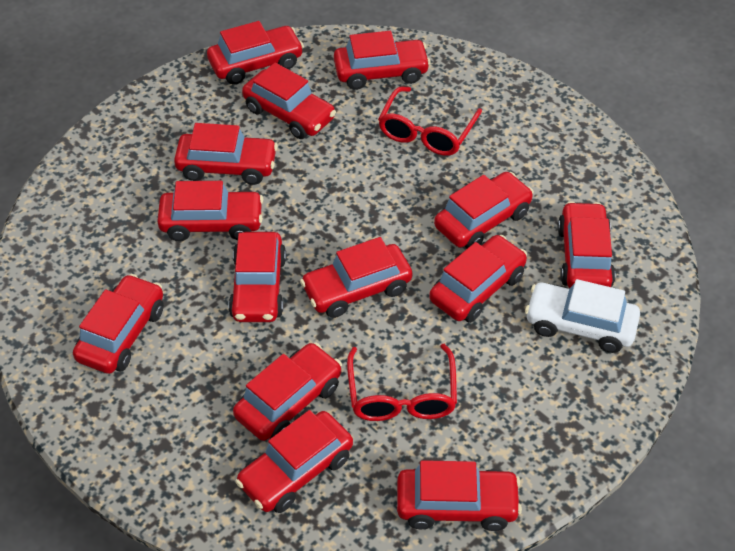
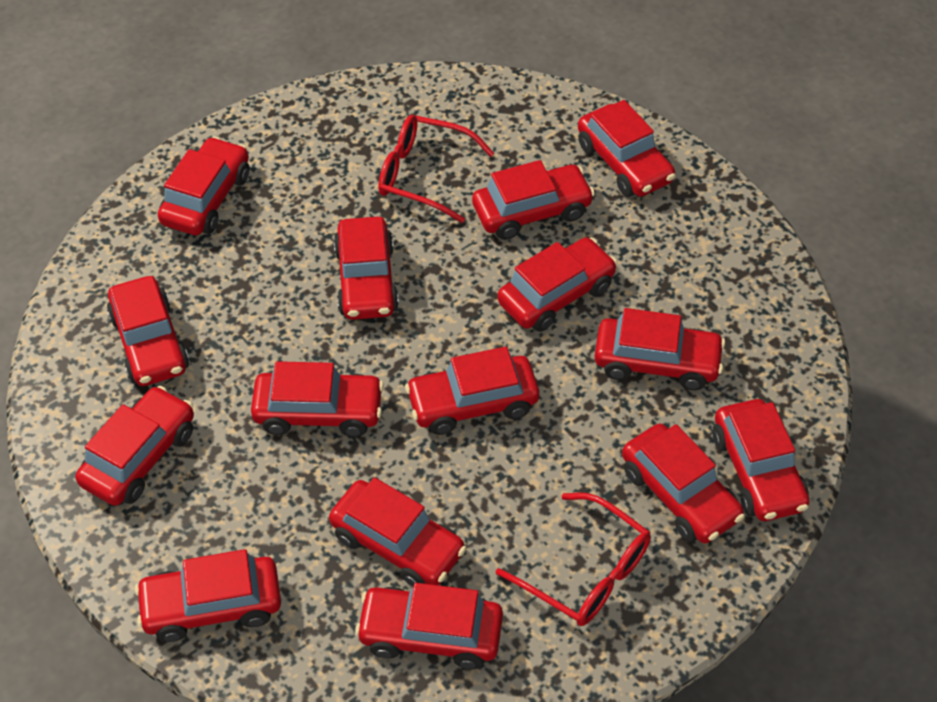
red car: 14 -> 15
white car: 1 -> 0

